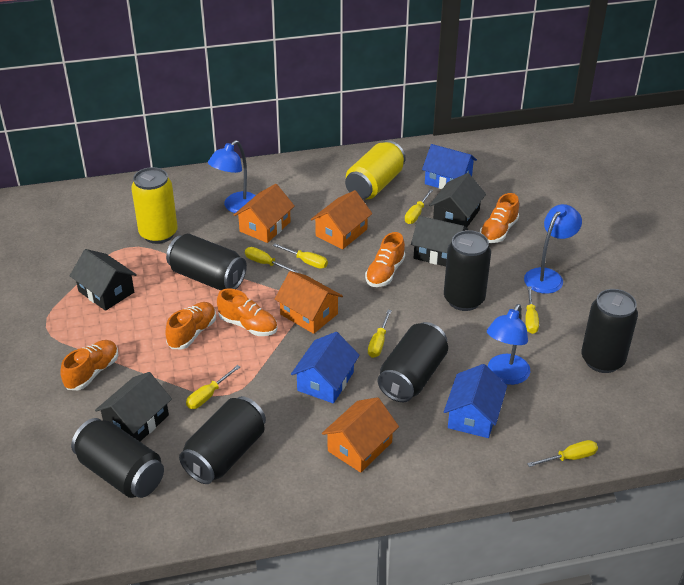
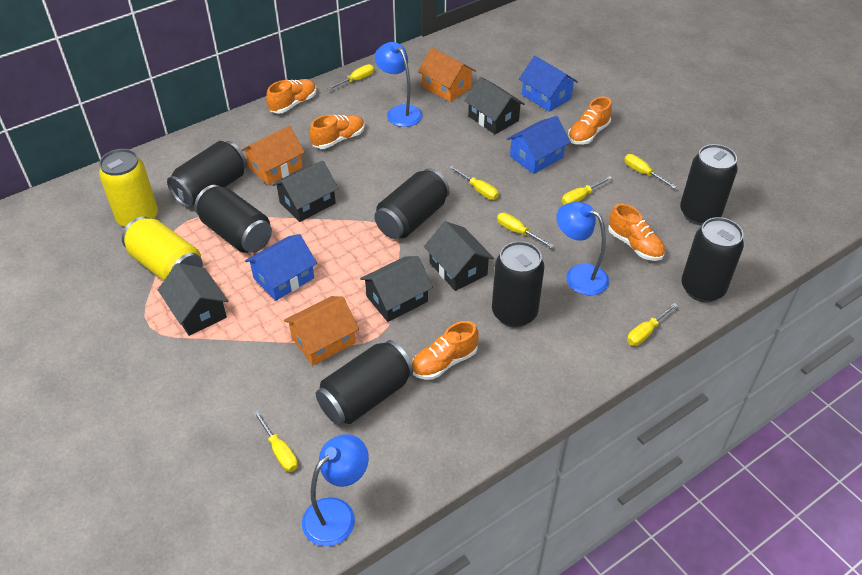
black can: 6 -> 7
black house: 4 -> 5
orange house: 4 -> 3

